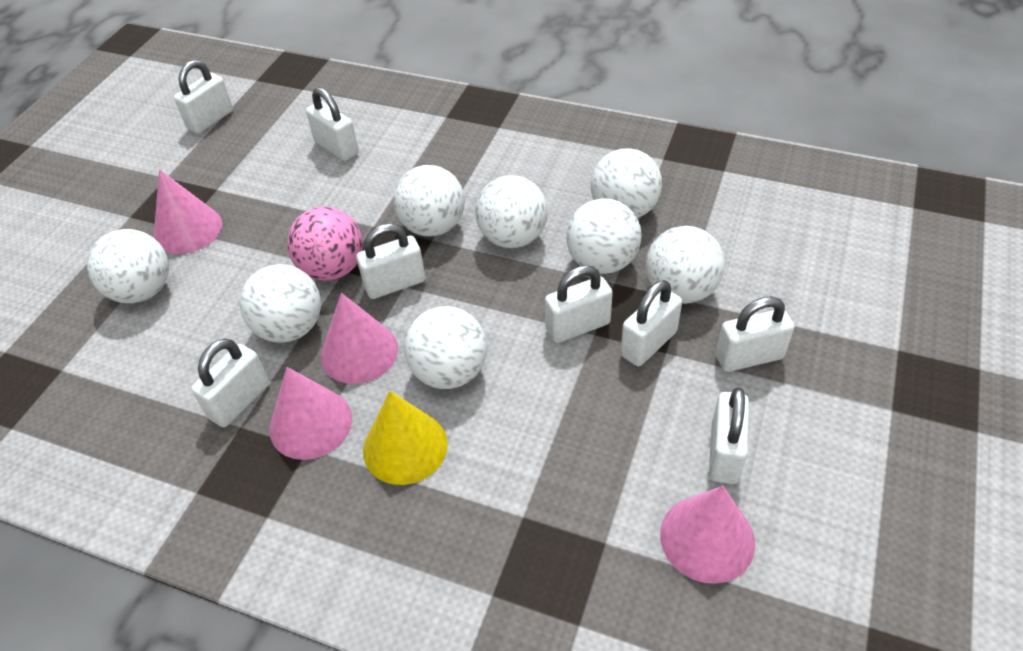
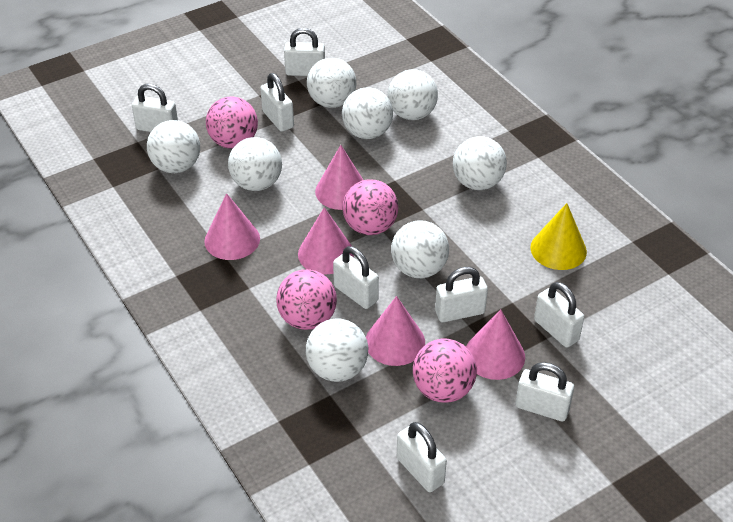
pink ball: 1 -> 4
pink cone: 4 -> 5

